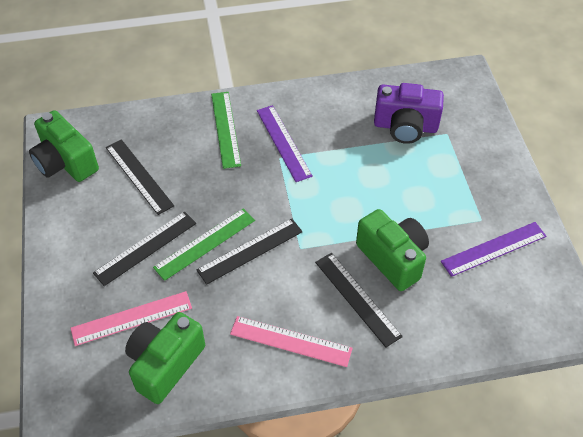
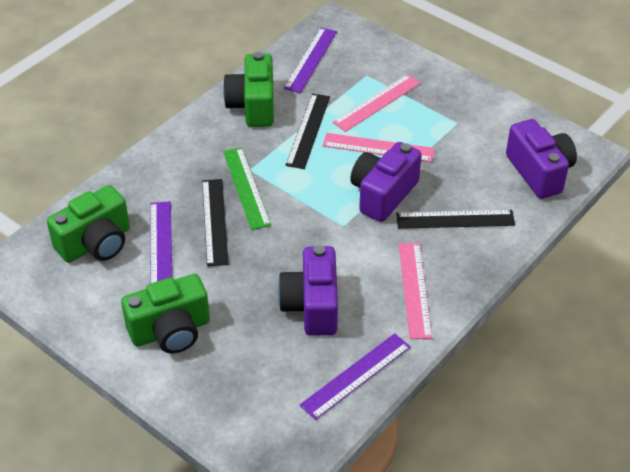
black ruler: 4 -> 3
green ruler: 2 -> 1
pink ruler: 2 -> 3
purple camera: 1 -> 3
purple ruler: 2 -> 3

